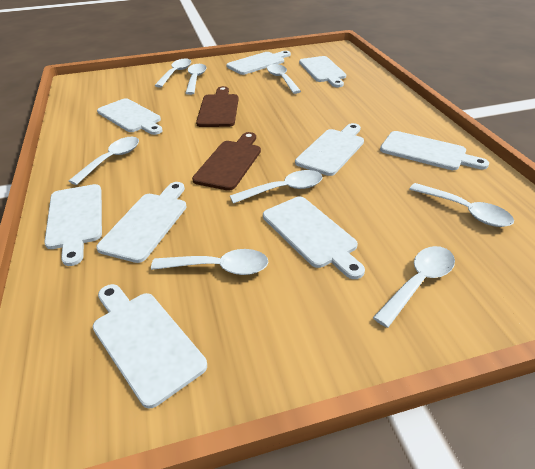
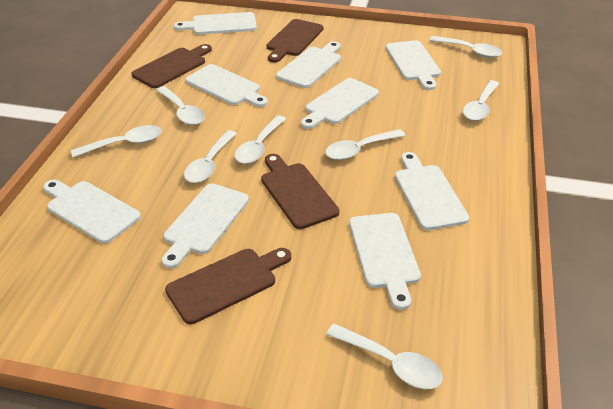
brown cutting board: 2 -> 4

